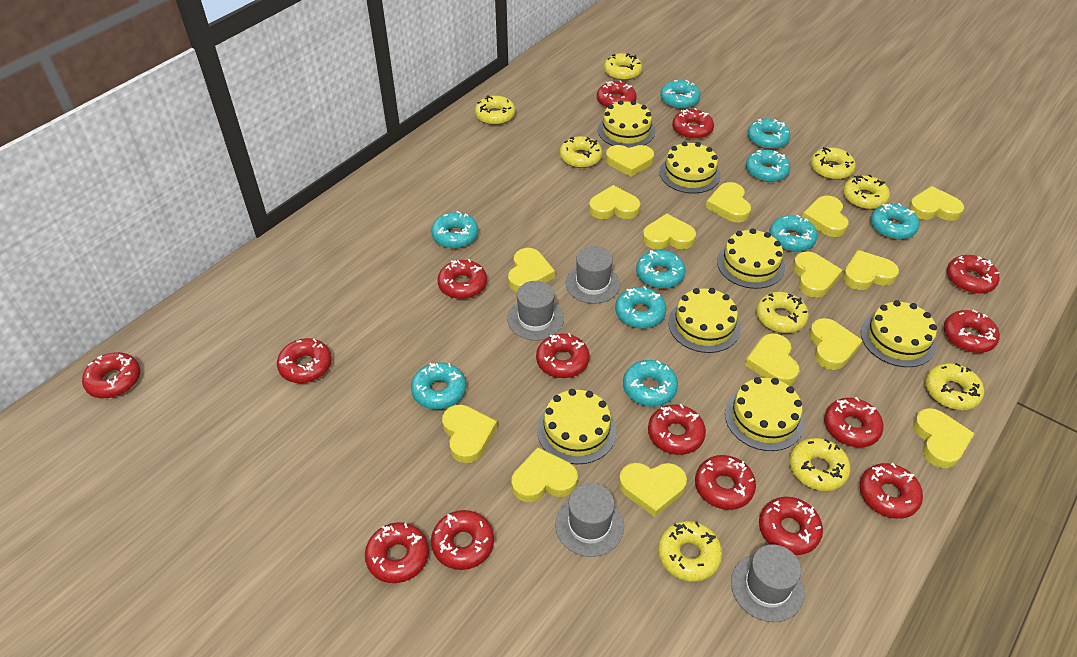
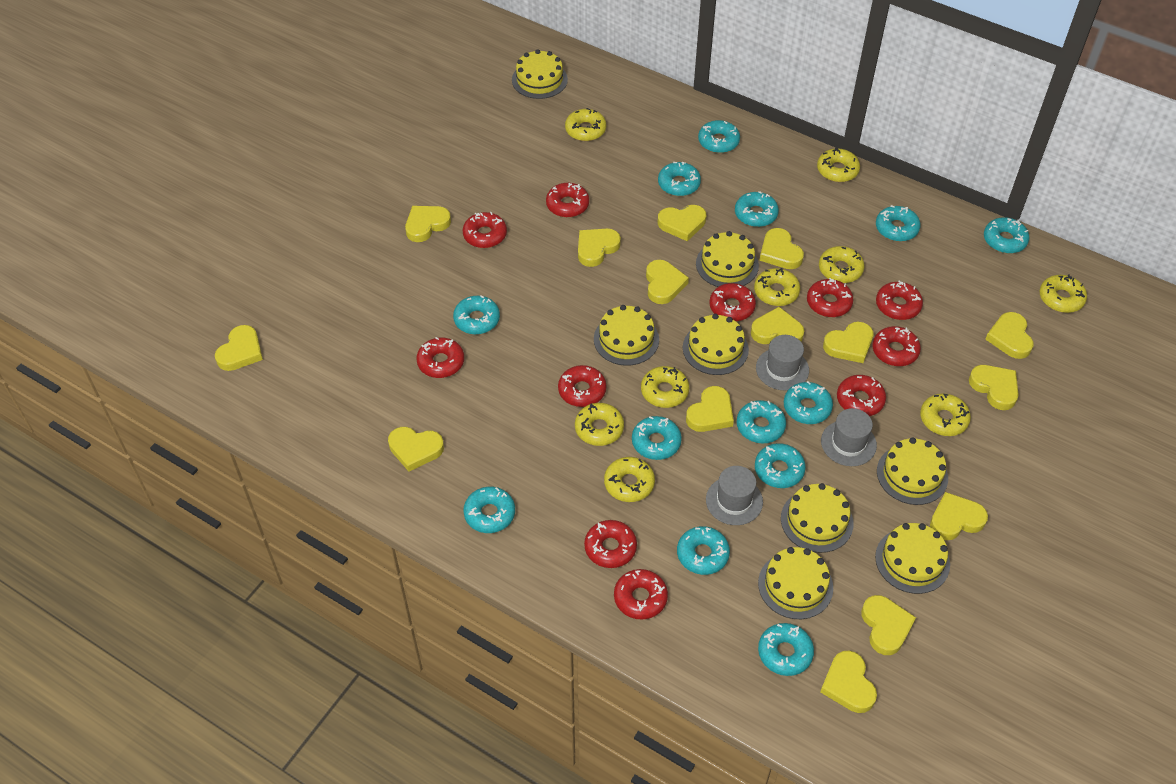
grey hat: 4 -> 3
red donut: 15 -> 11
turquoise donut: 10 -> 13
yellow cake: 7 -> 8

